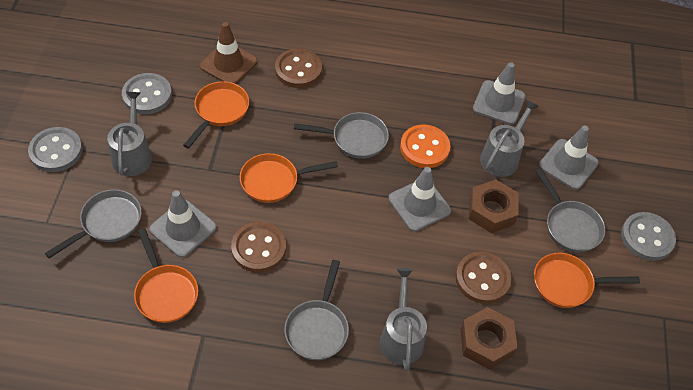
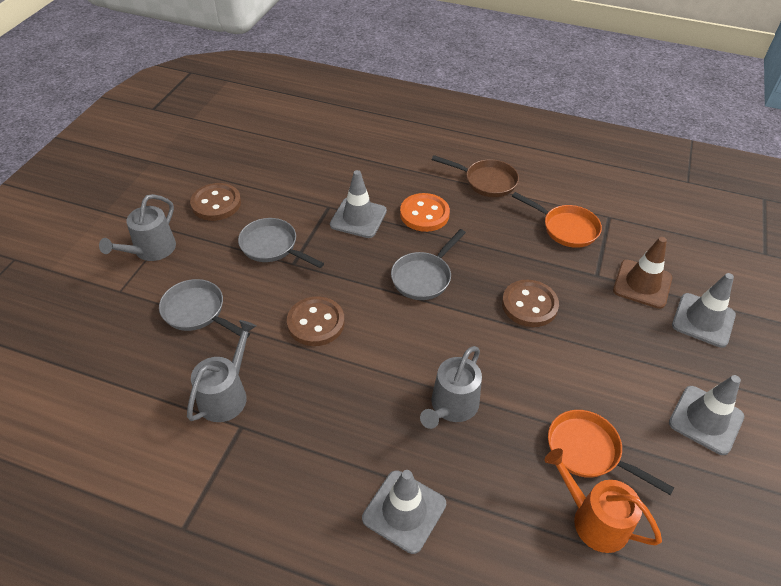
brown nut: 2 -> 0
brown pan: 0 -> 1
grey button: 3 -> 0
grey pan: 4 -> 3
orange pan: 4 -> 2
orange watering can: 0 -> 1

